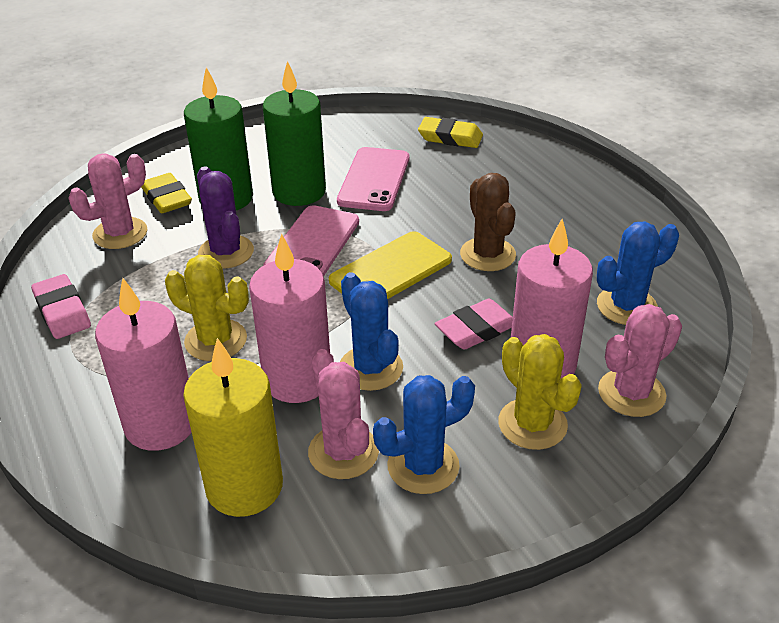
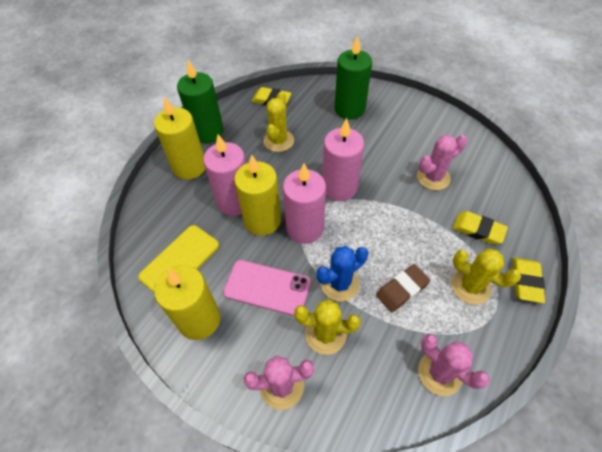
blue cactus: 3 -> 1
brown cactus: 1 -> 0
brown eraser: 0 -> 1
pink eraser: 2 -> 0
pink phone: 2 -> 1
purple cactus: 1 -> 0
yellow cactus: 2 -> 3
yellow candle: 1 -> 3
yellow eraser: 2 -> 3

